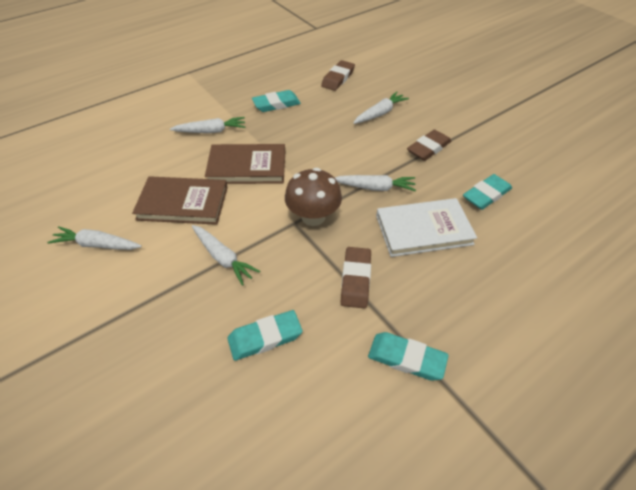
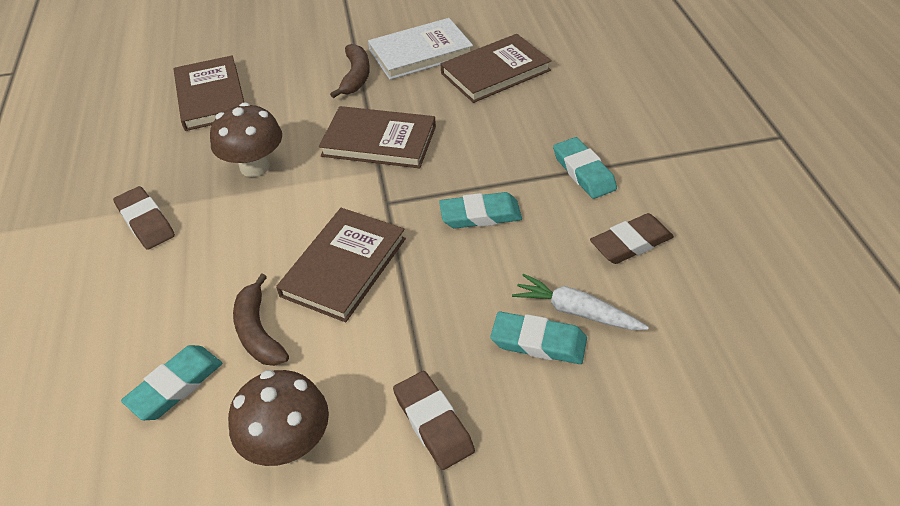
brown banana: 0 -> 2
brown book: 2 -> 4
brown mushroom: 1 -> 2
white carrot: 5 -> 1

